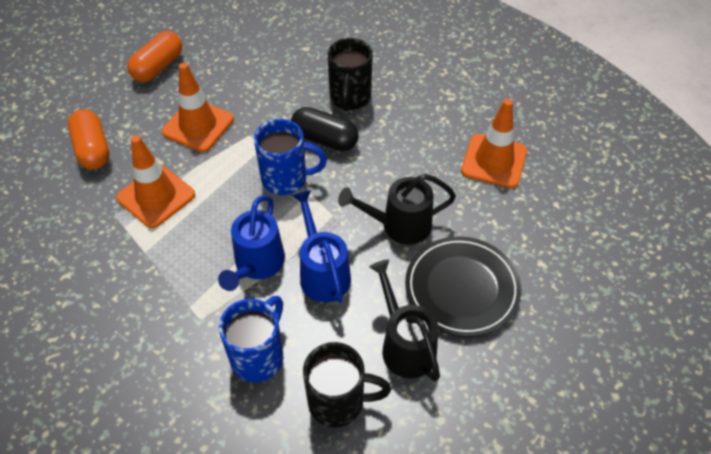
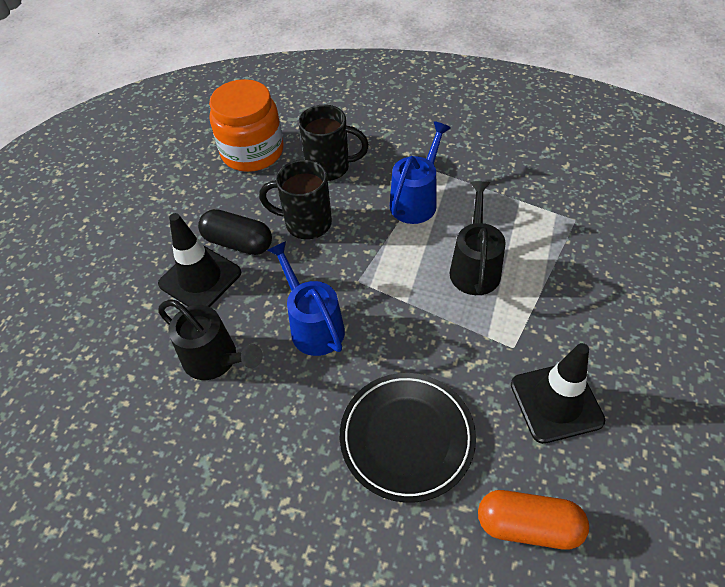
black traffic cone: 0 -> 2
blue mug: 2 -> 0
orange capsule: 2 -> 1
orange jar: 0 -> 1
orange traffic cone: 3 -> 0

